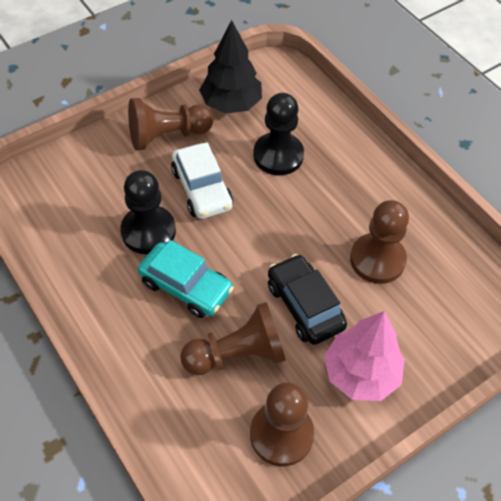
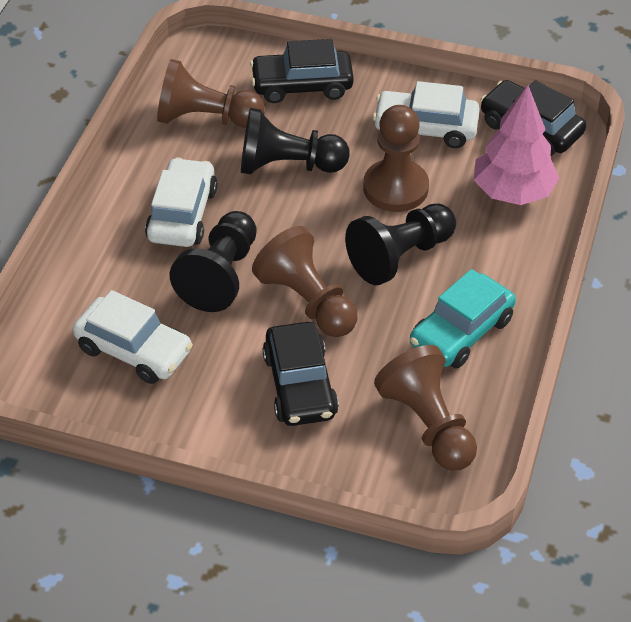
black car: 1 -> 3
black pawn: 2 -> 3
black tree: 1 -> 0
white car: 1 -> 3

